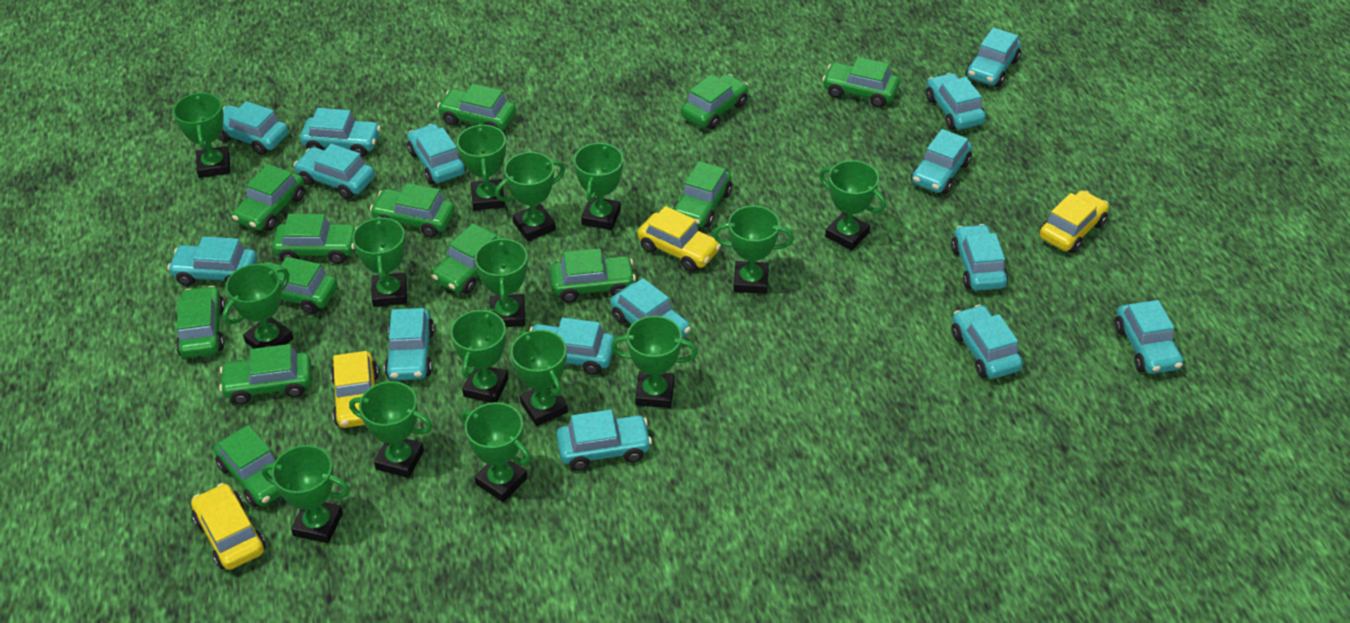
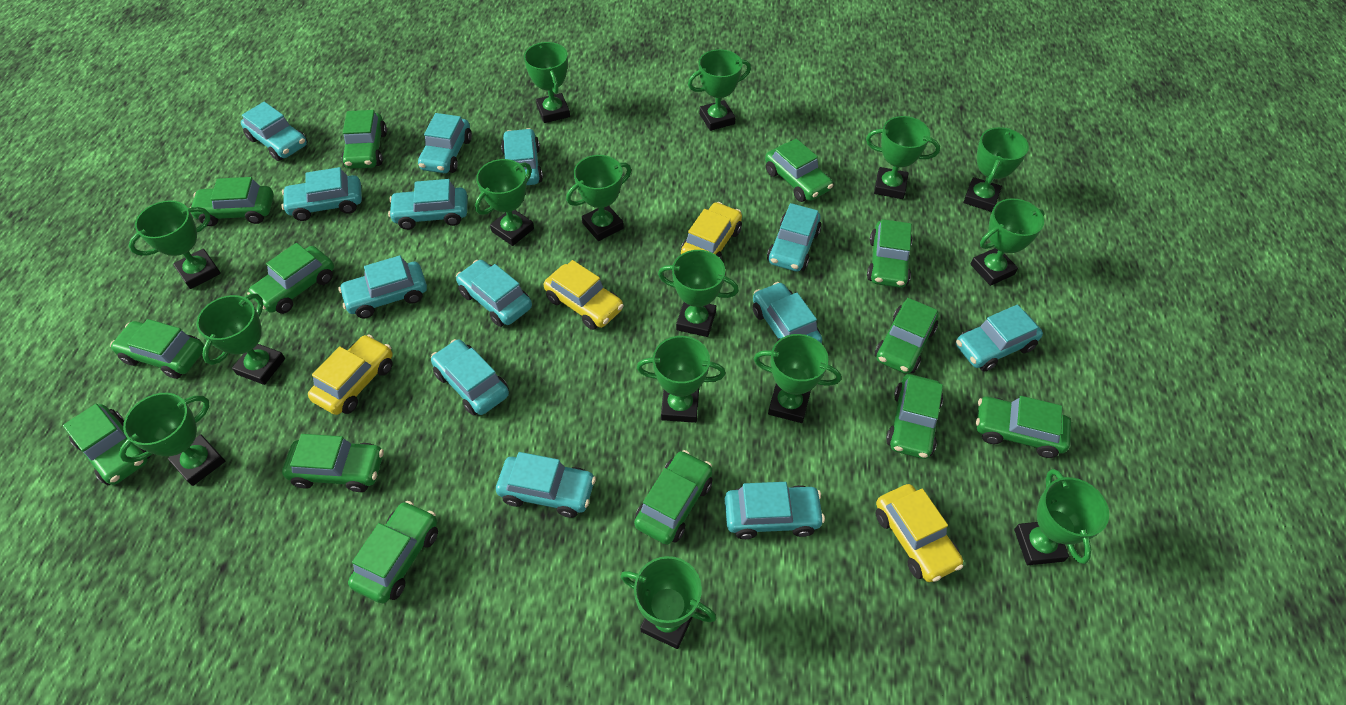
turquoise car: 15 -> 13

